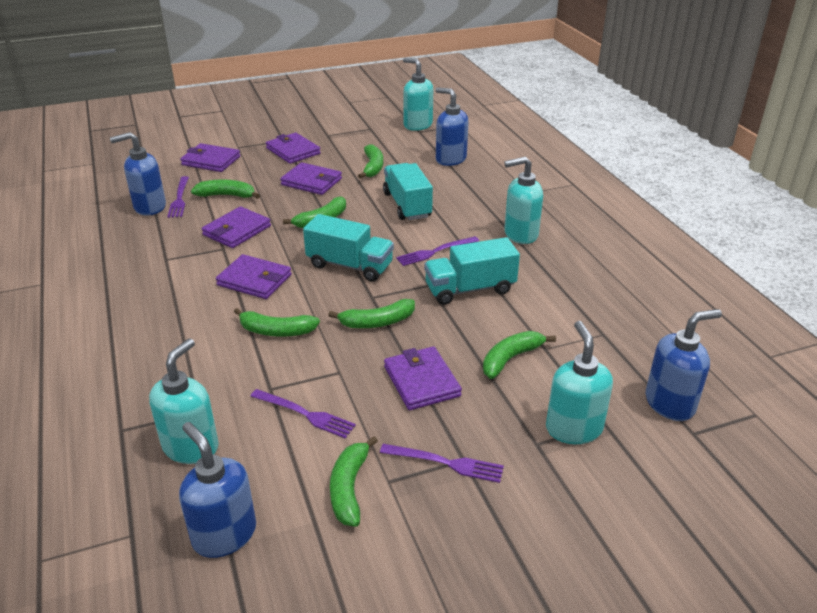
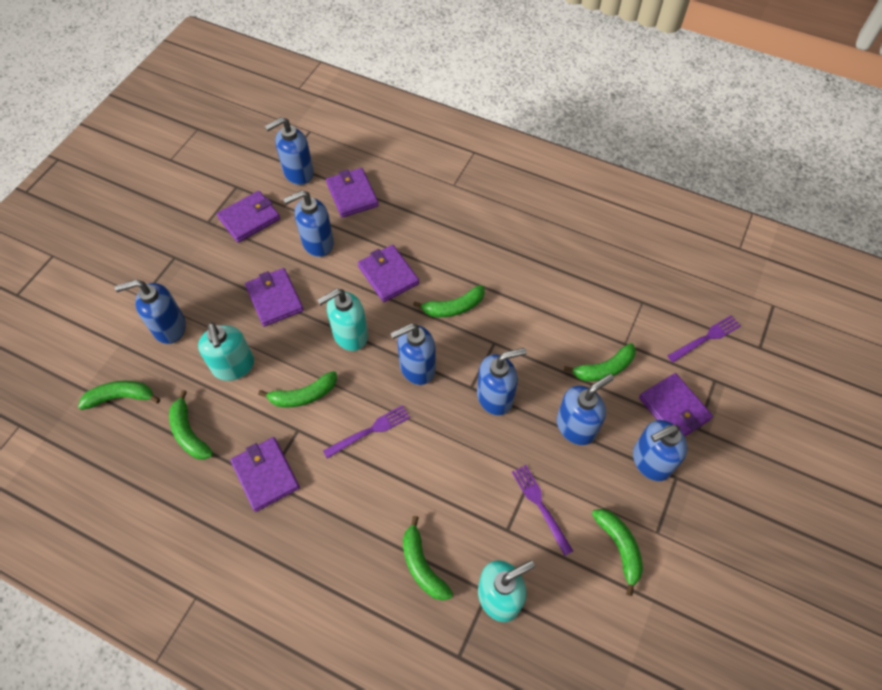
blue soap dispenser: 4 -> 7
purple fork: 4 -> 3
turquoise soap dispenser: 4 -> 3
turquoise truck: 3 -> 0

